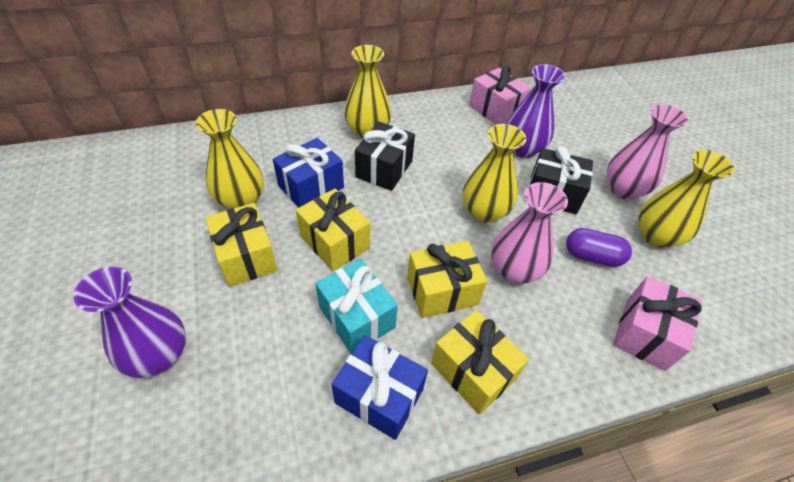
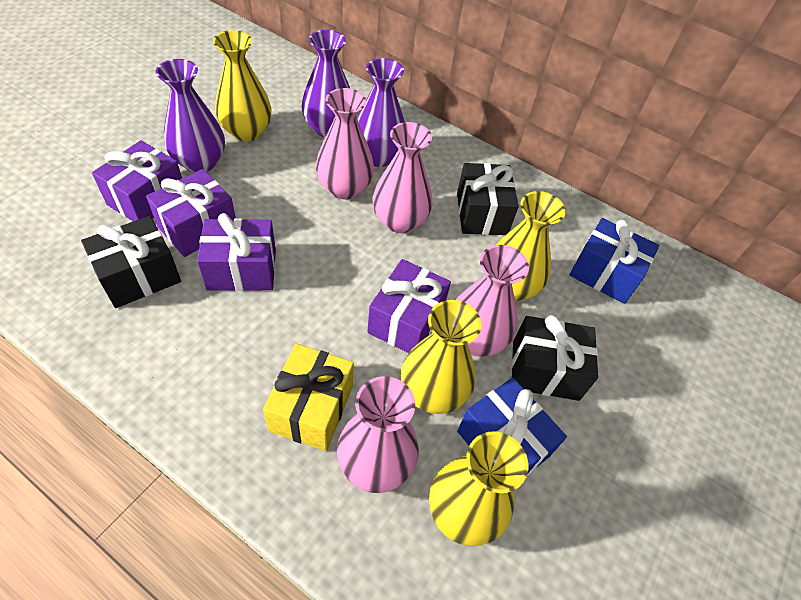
black gift: 2 -> 3
pink gift: 2 -> 0
pink vase: 2 -> 4
purple capsule: 1 -> 0
purple gift: 0 -> 4
purple vase: 2 -> 3
turquoise gift: 1 -> 0
yellow gift: 4 -> 1

